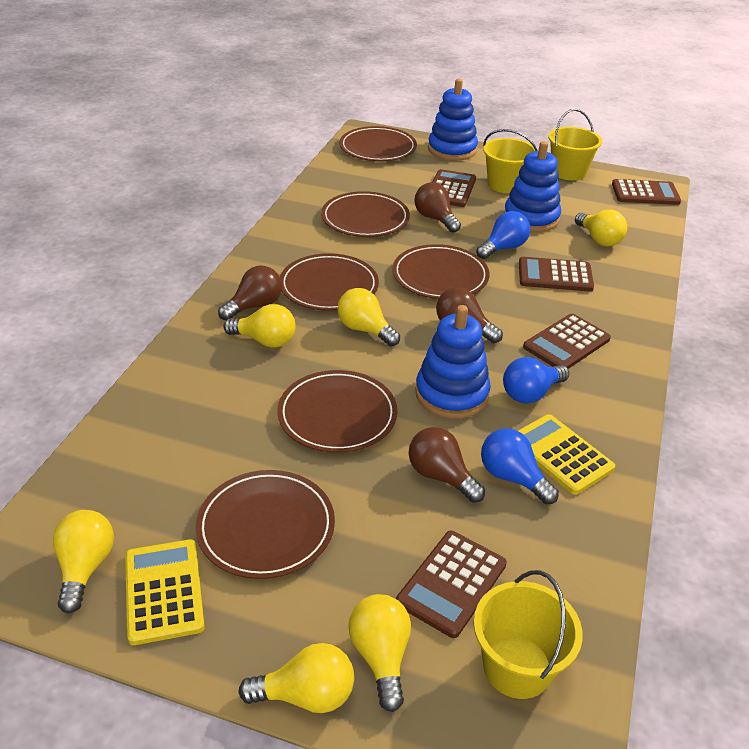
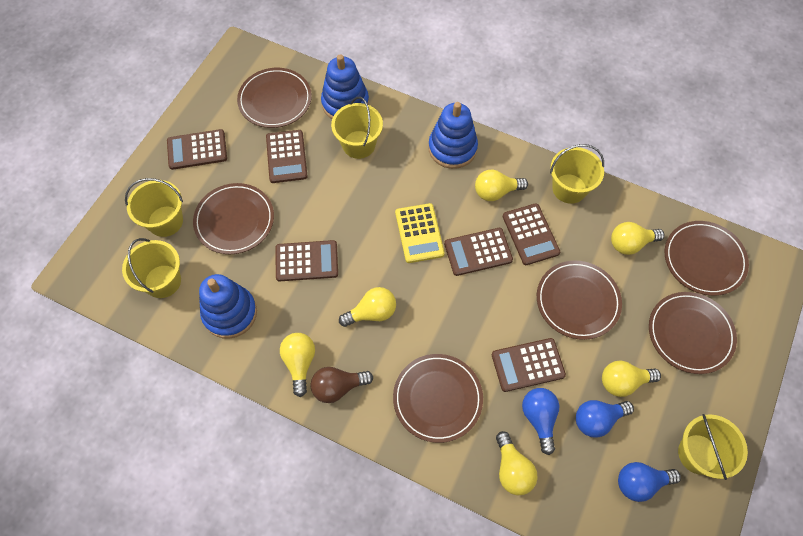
brown calculator: 5 -> 6
brown light bulb: 4 -> 1
yellow bucket: 3 -> 5
yellow calculator: 2 -> 1

